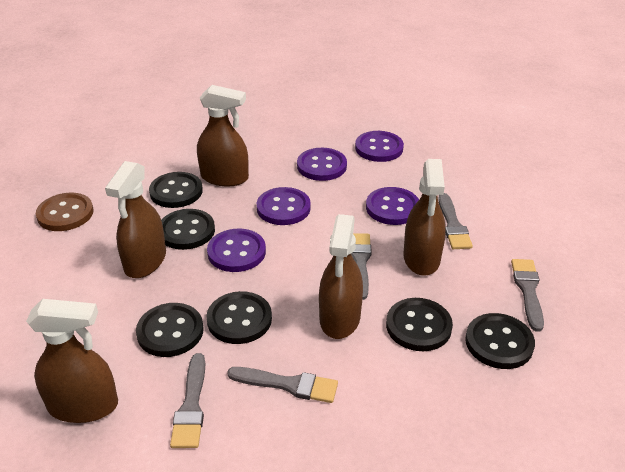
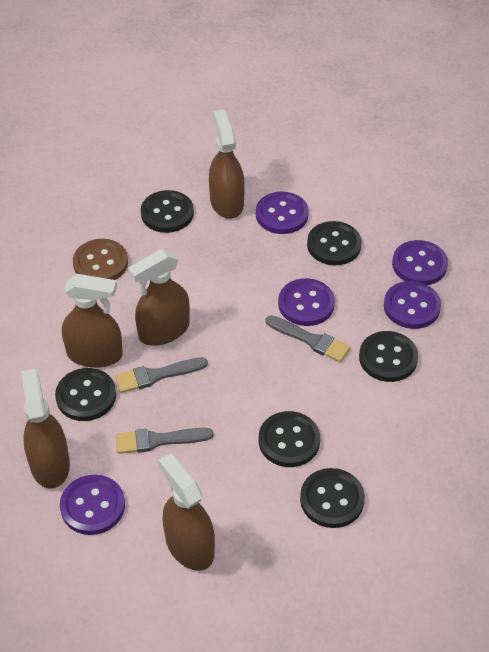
grey brush: 5 -> 3

